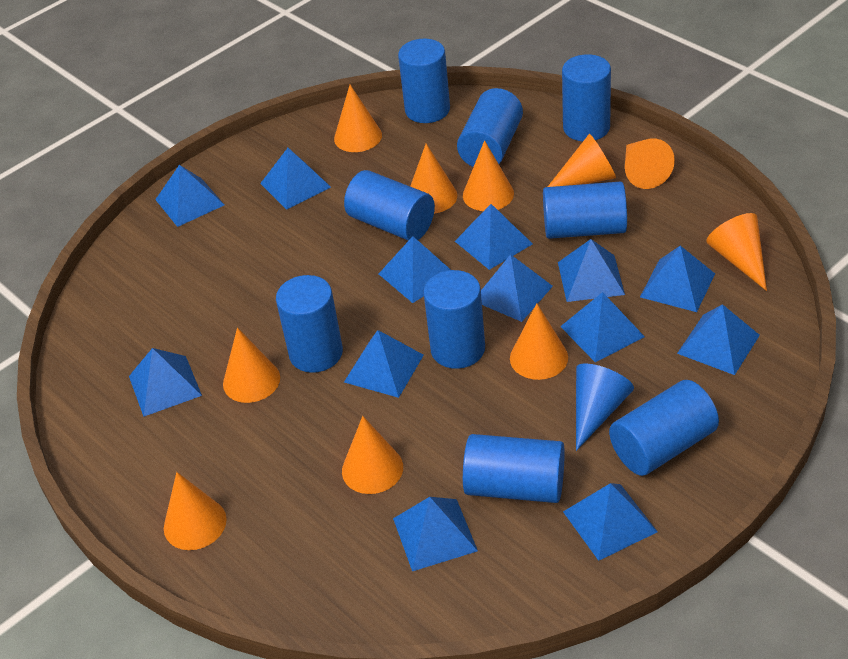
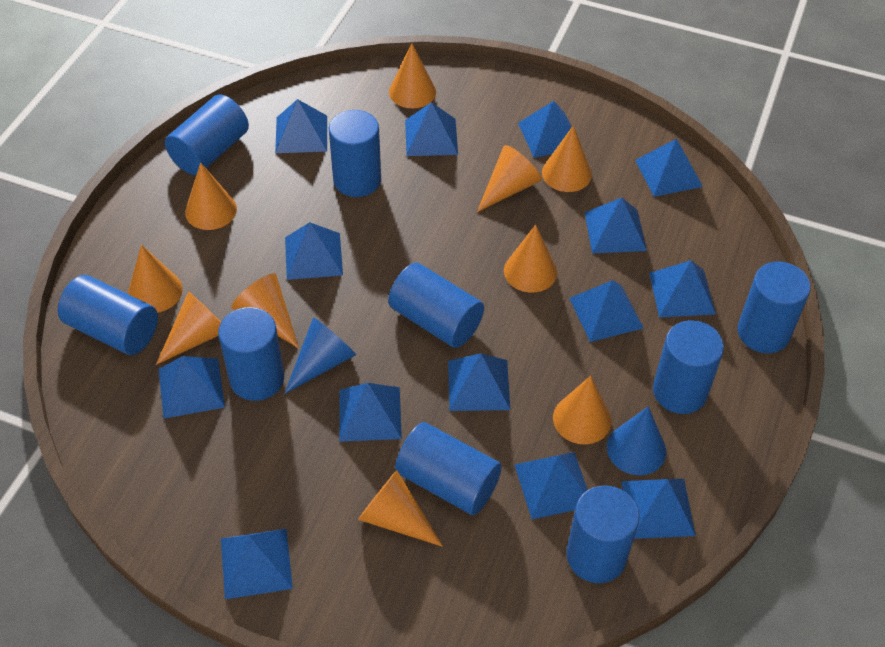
blue cone: 1 -> 2
blue pyramid: 13 -> 14

